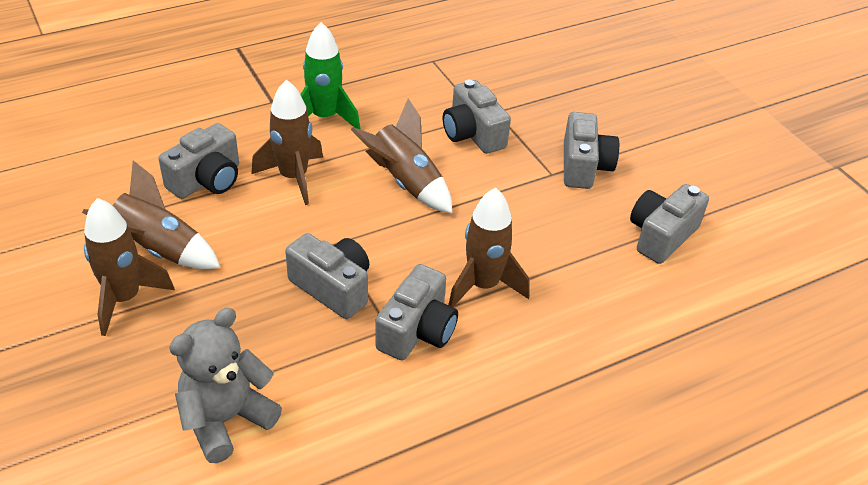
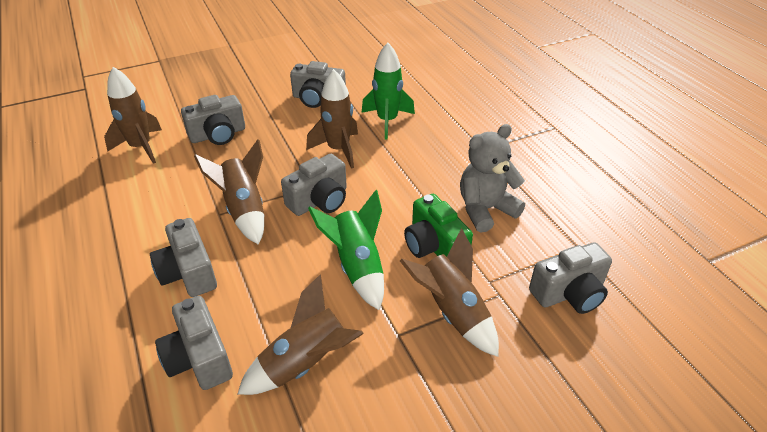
green camera: 0 -> 1
green rocket: 1 -> 2

